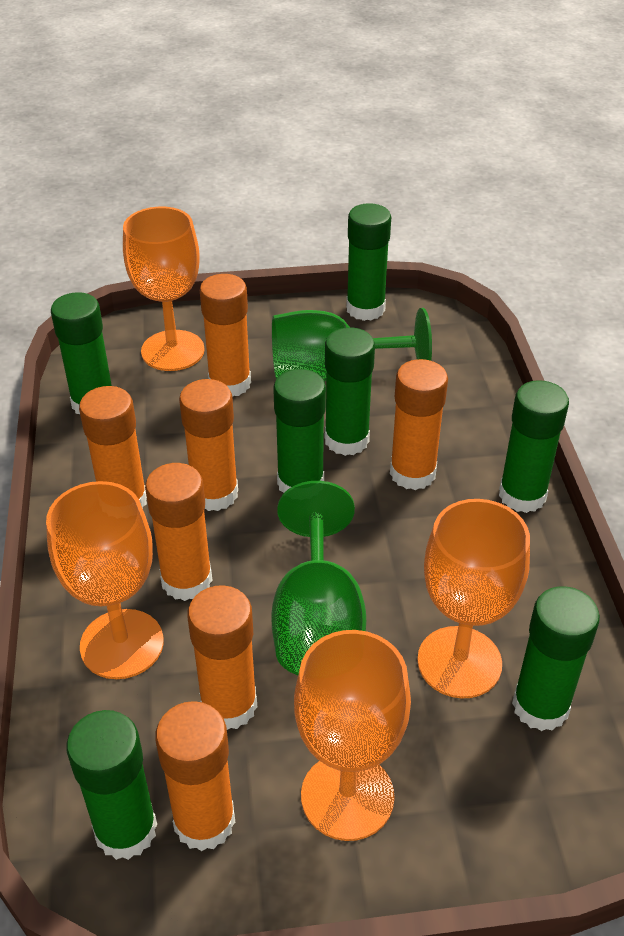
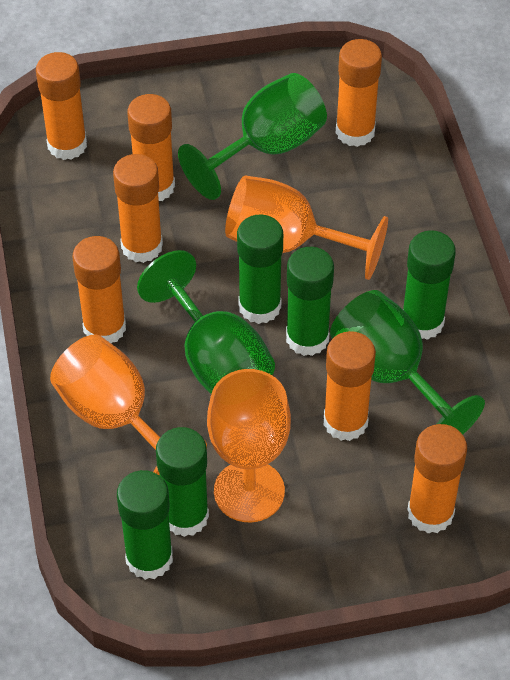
green glue stick: 7 -> 5
green goblet: 2 -> 3
orange goblet: 4 -> 3

